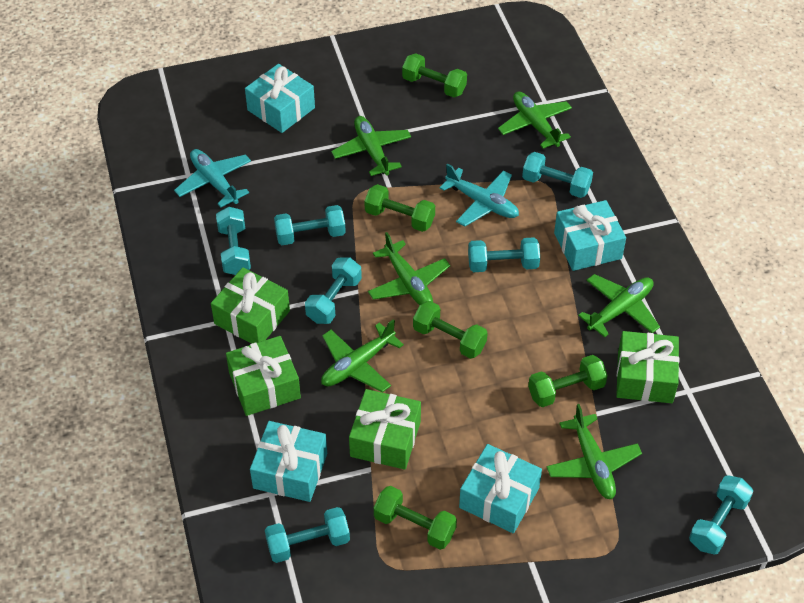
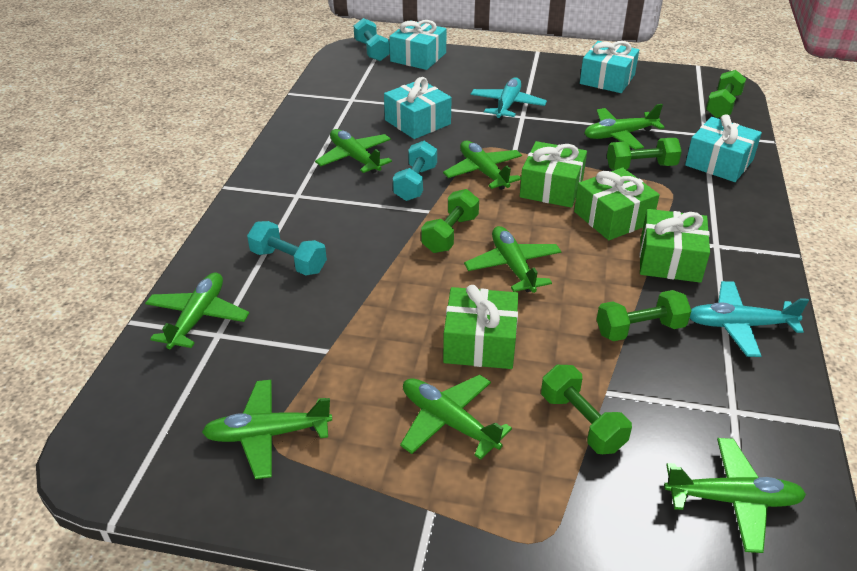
green plane: 6 -> 8
turquoise dumbbell: 7 -> 3

